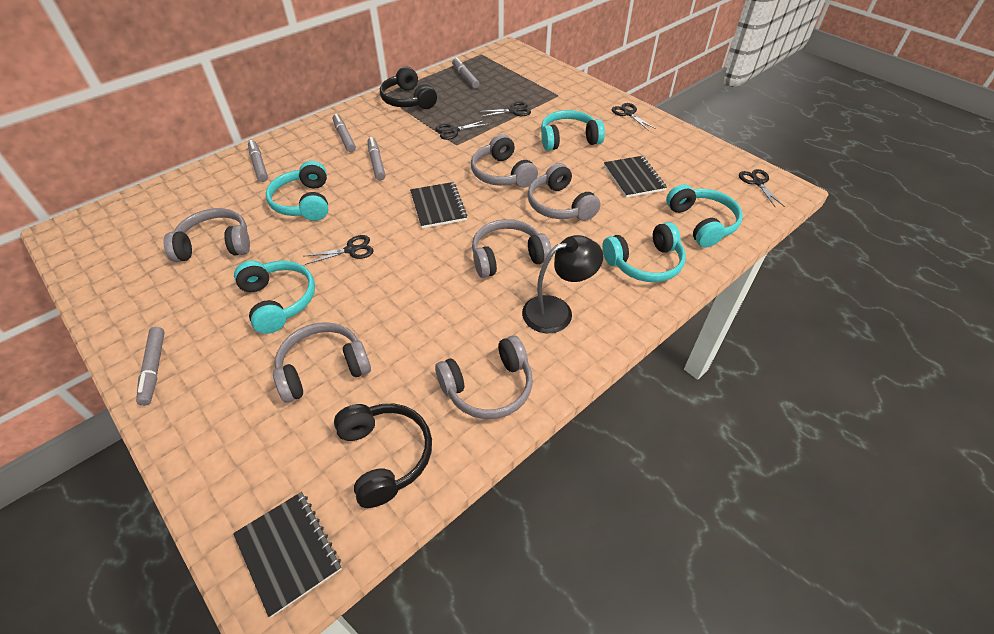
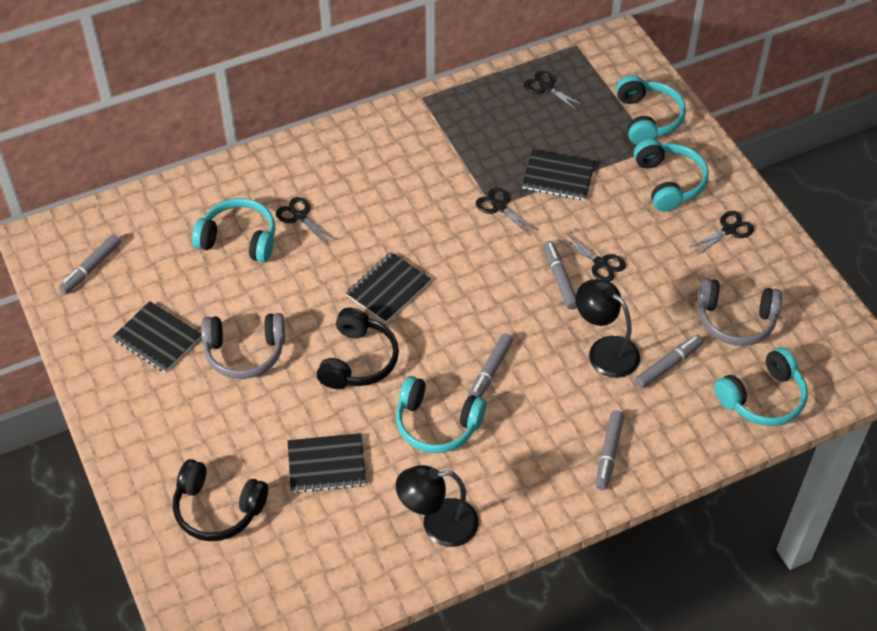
black lamp: 1 -> 2
black notebook: 3 -> 4
grey headphones: 6 -> 2

